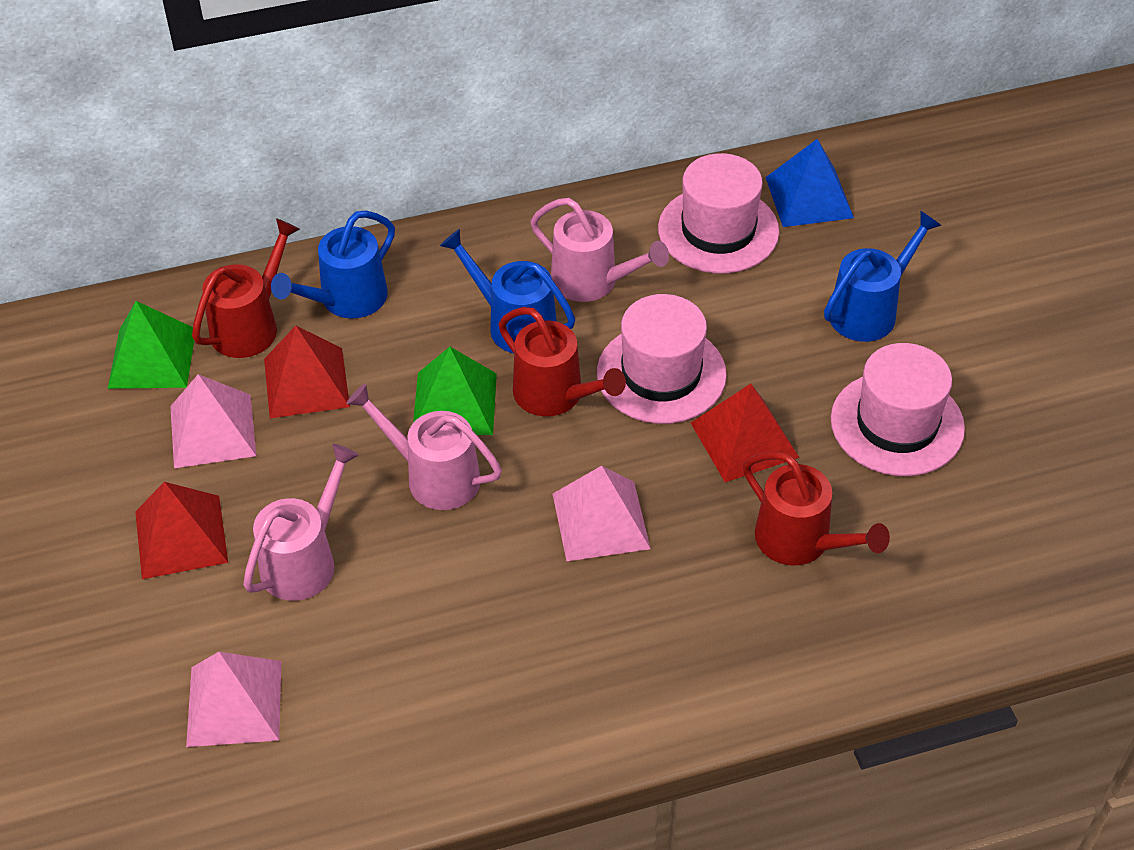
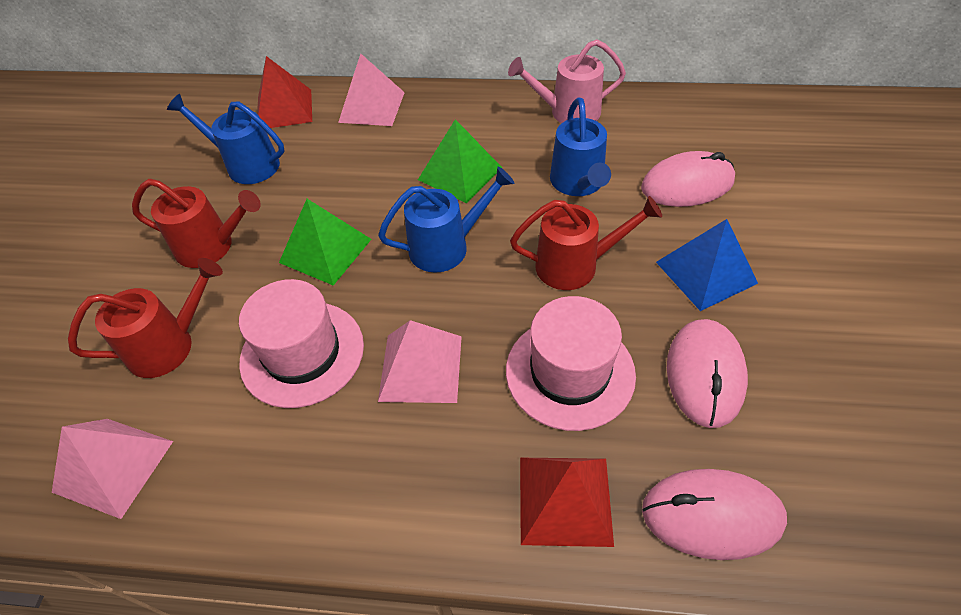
pink hat: 3 -> 2
pink mouse: 0 -> 3
pink watering can: 3 -> 1
red pyramid: 3 -> 2

